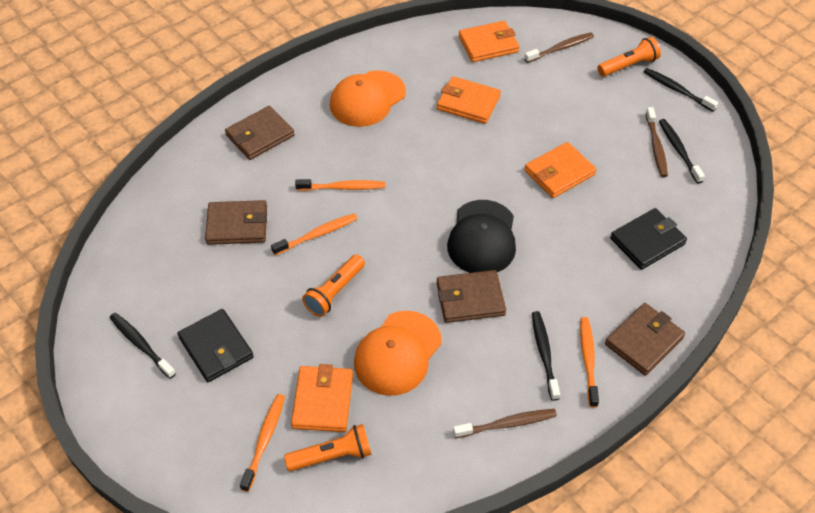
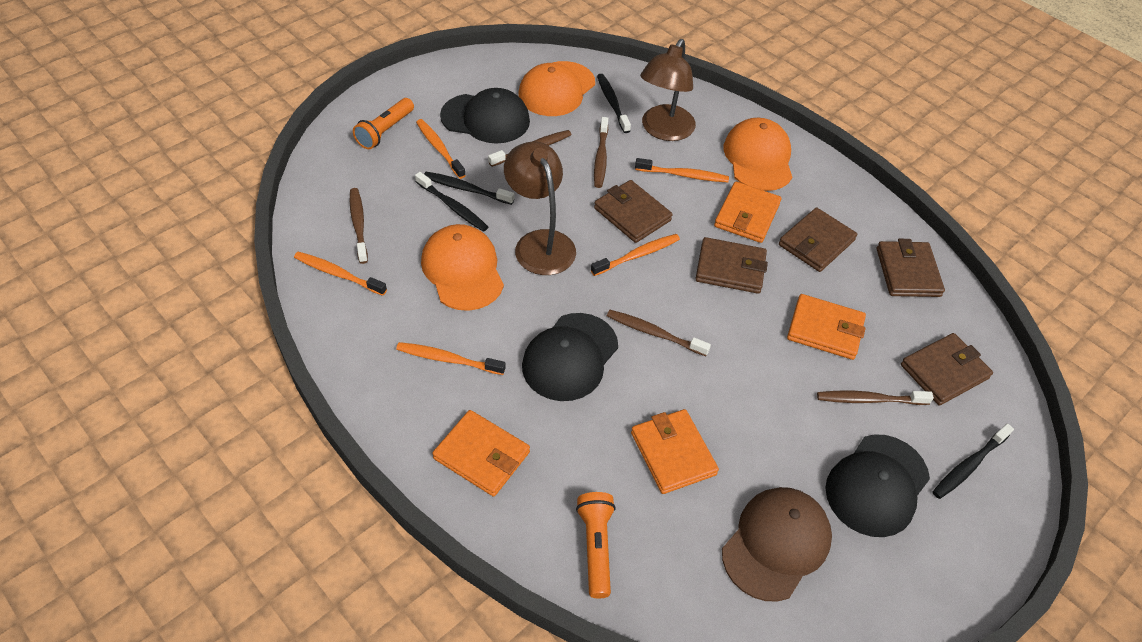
black cap: 1 -> 3
black wallet: 2 -> 0
brown cap: 0 -> 1
brown lamp: 0 -> 2
brown toothbrush: 3 -> 5
brown wallet: 4 -> 5
orange cap: 2 -> 3
orange flashlight: 3 -> 2
orange toothbrush: 4 -> 5

